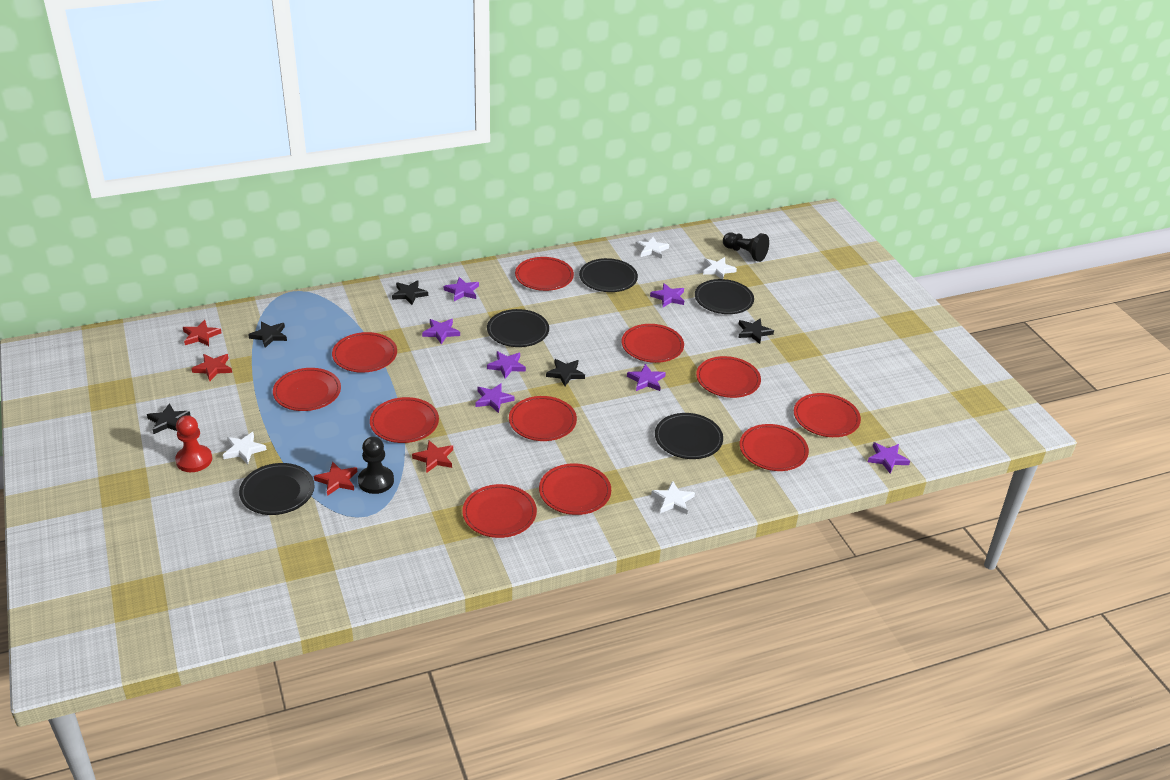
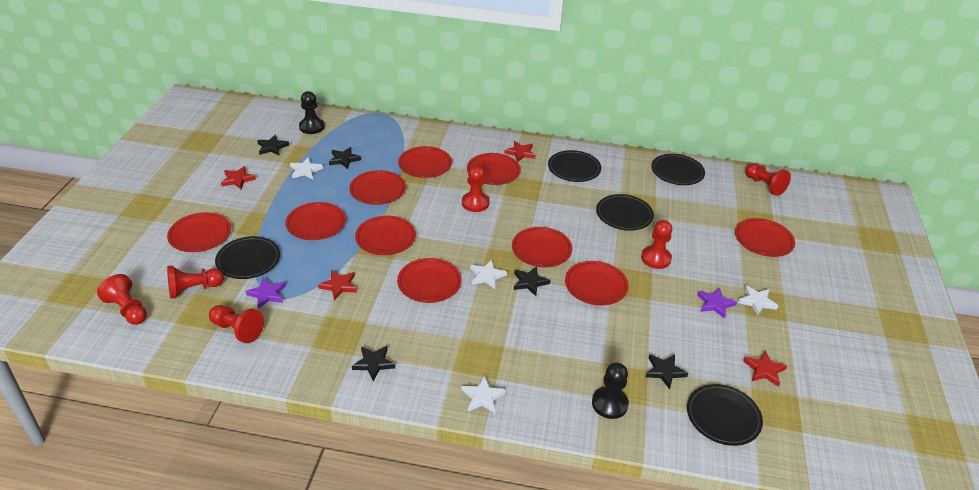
purple star: 7 -> 2
red pawn: 1 -> 6
red plate: 11 -> 10

